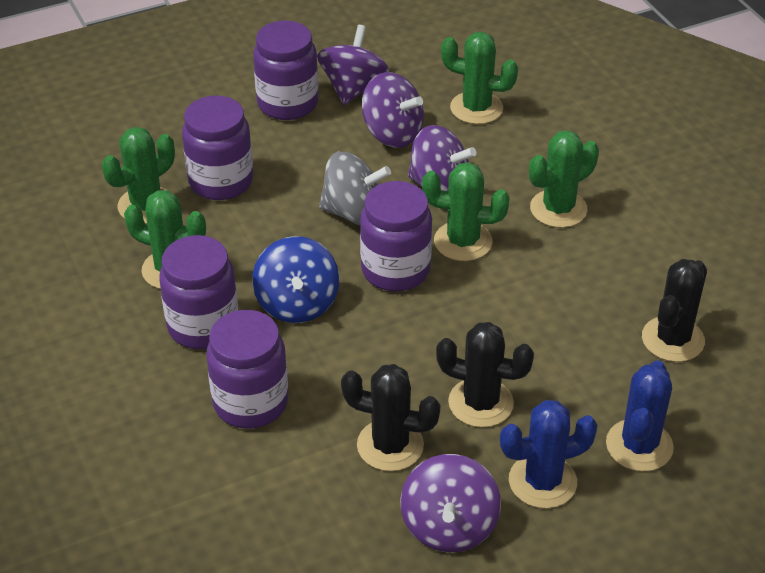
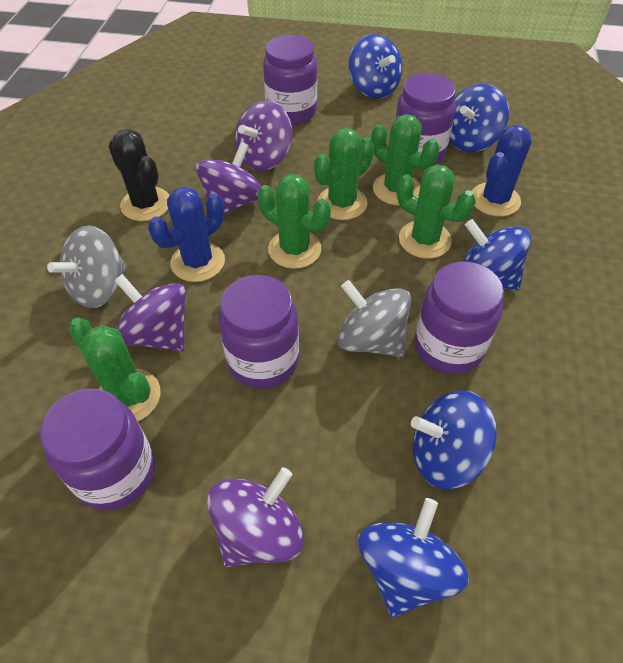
black cactus: 3 -> 1
blue spinning top: 1 -> 5
grey spinning top: 1 -> 2

